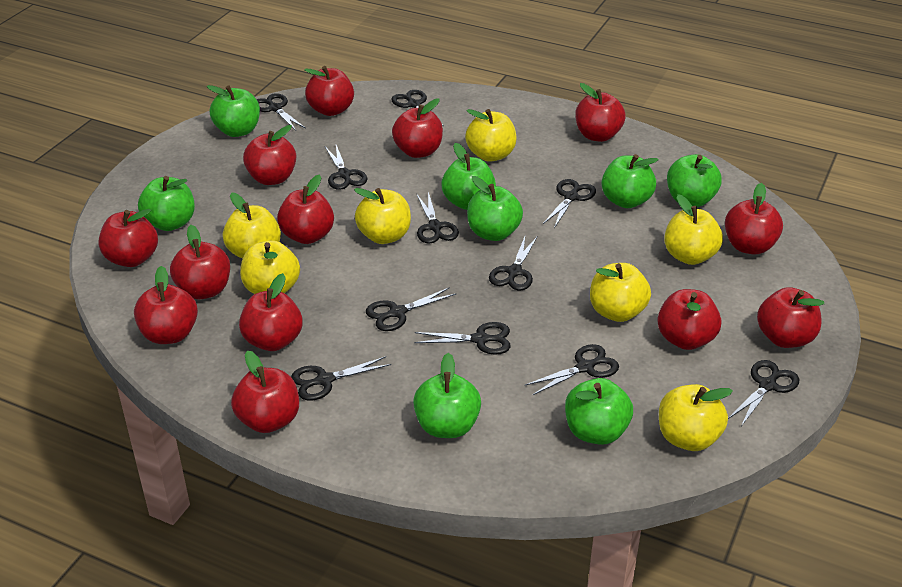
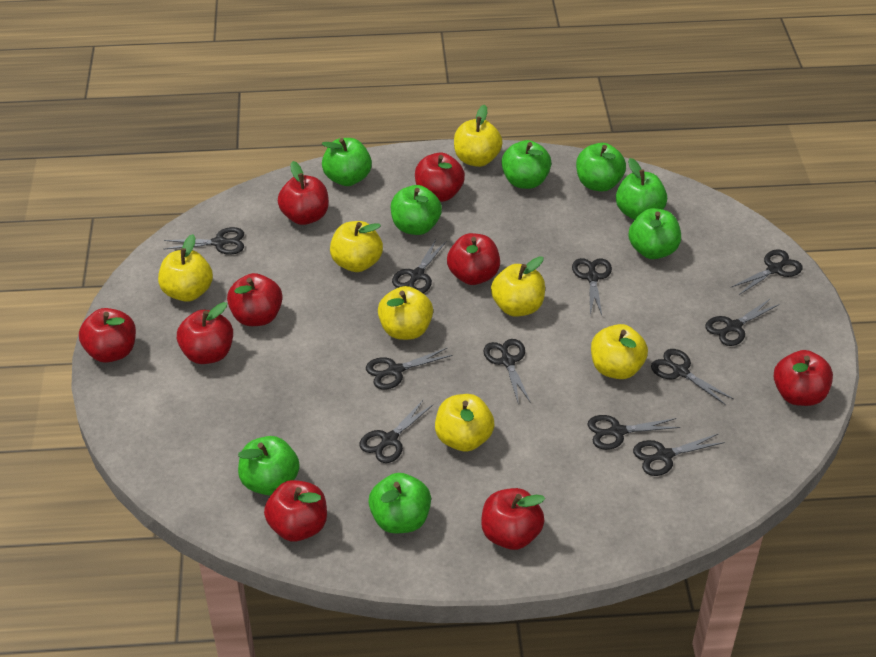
red apple: 13 -> 9

